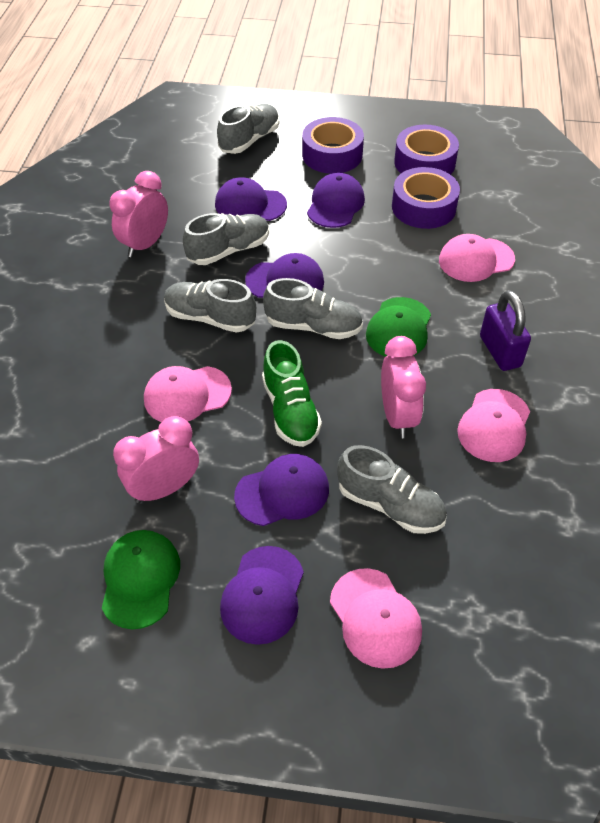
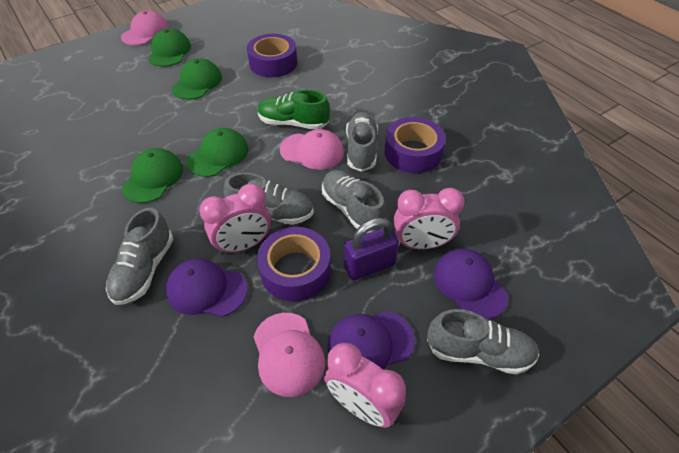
green cap: 2 -> 4
pink cap: 4 -> 3
purple cap: 5 -> 3

